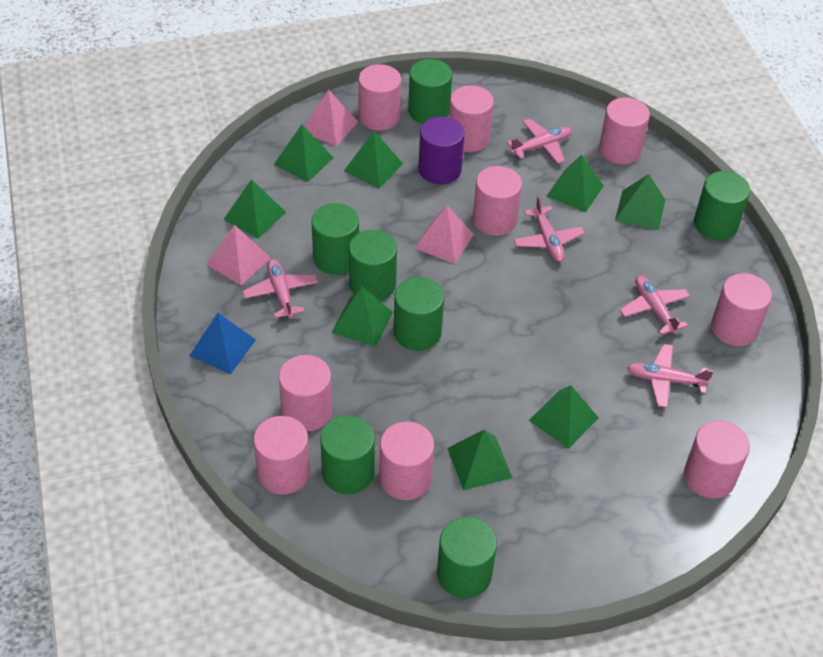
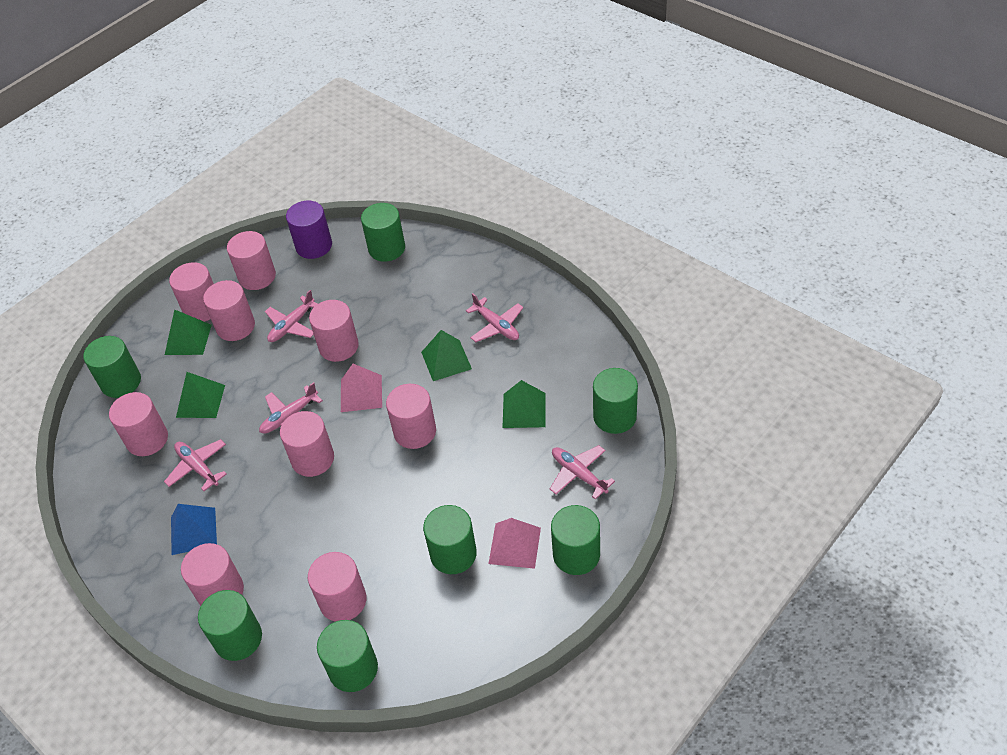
green pyramid: 8 -> 4
pink pyramid: 3 -> 2

